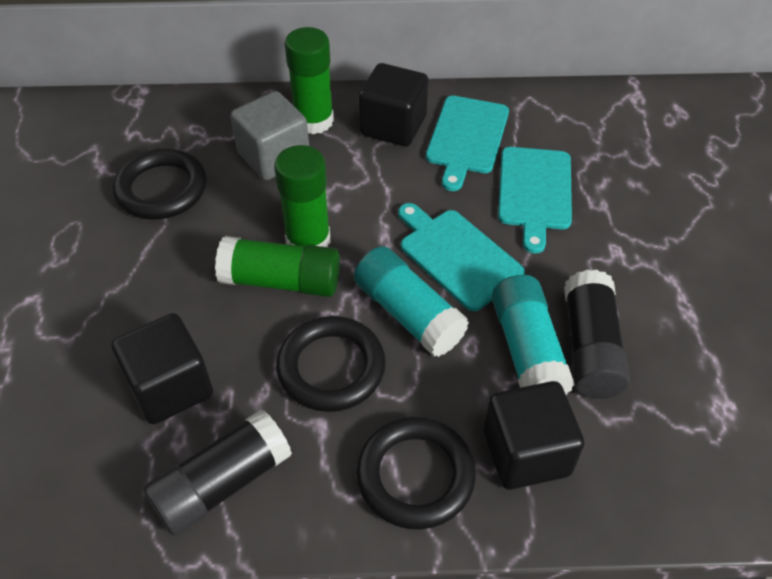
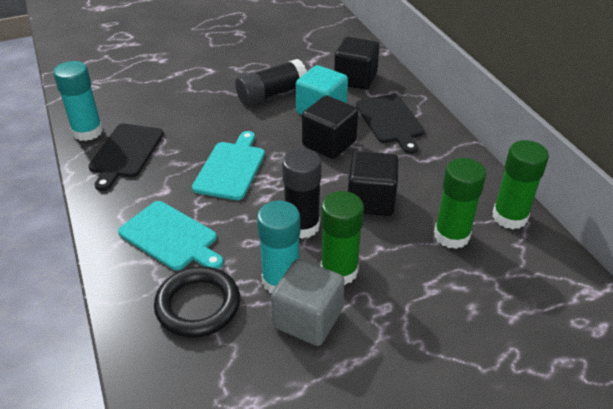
black cutting board: 0 -> 2
black ring: 3 -> 1
turquoise cube: 0 -> 1
turquoise cutting board: 3 -> 2

